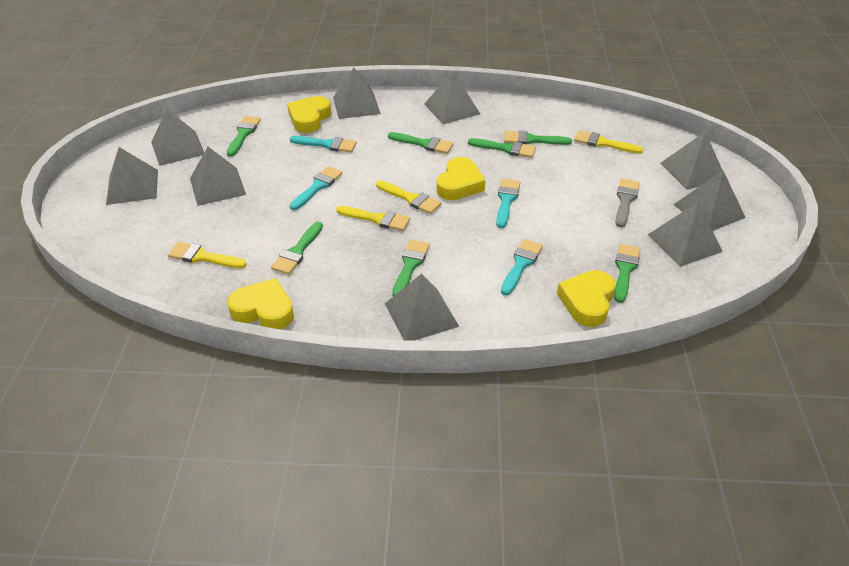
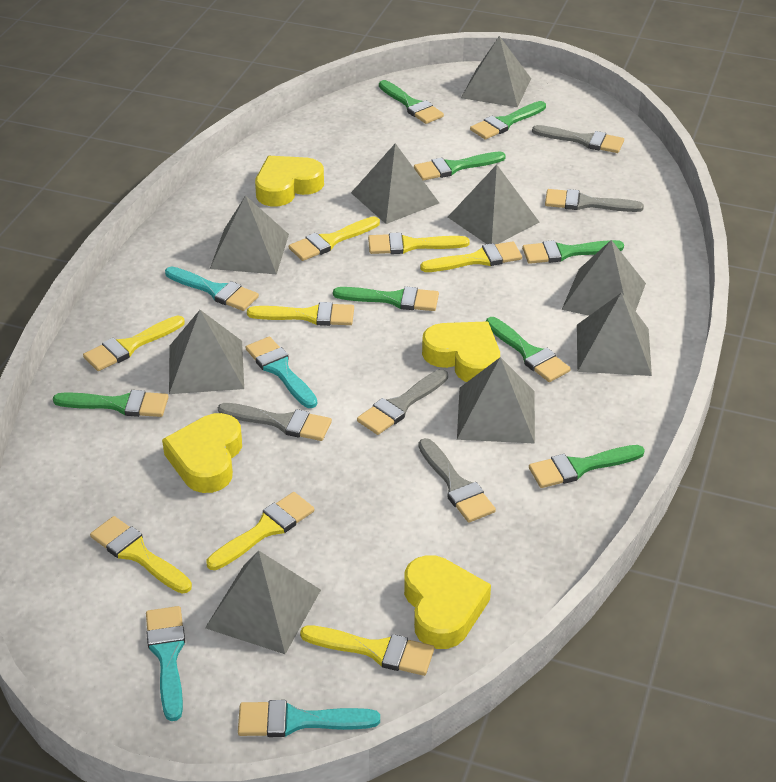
green brush: 7 -> 8
grey brush: 1 -> 5
yellow brush: 4 -> 8

